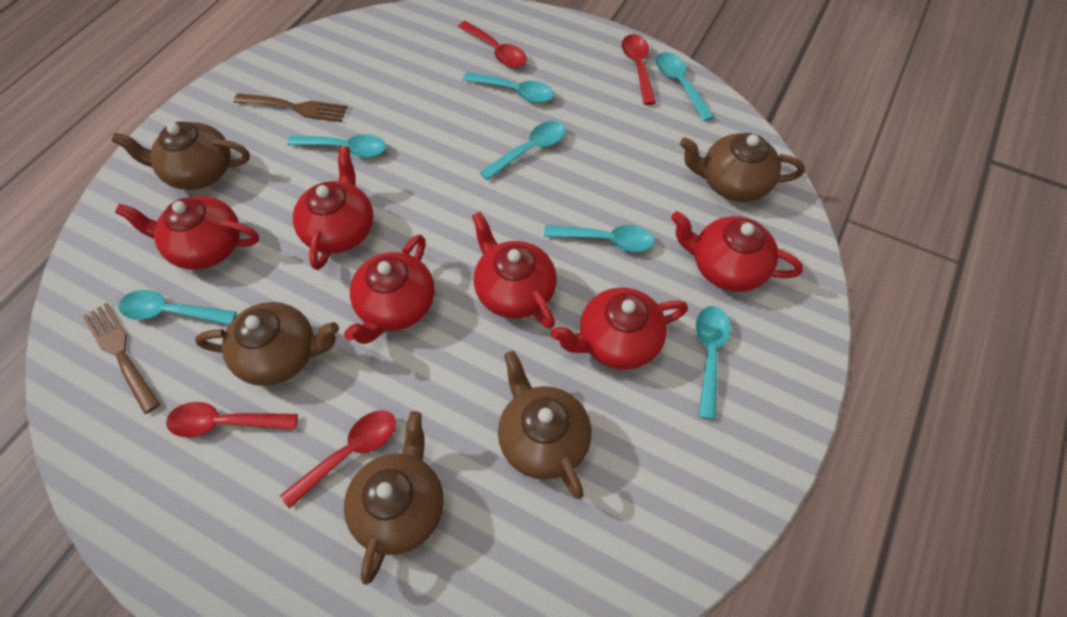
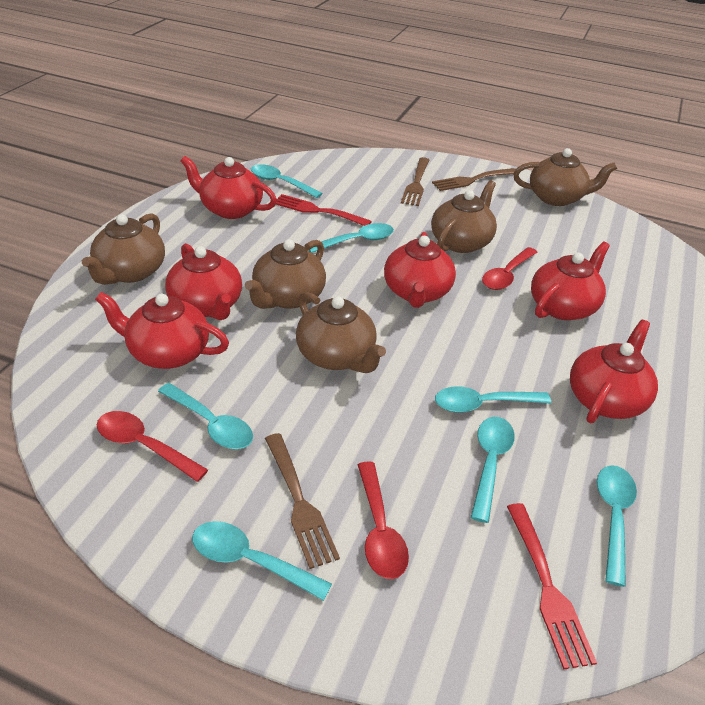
brown fork: 2 -> 3
red fork: 0 -> 2
red spoon: 4 -> 3

